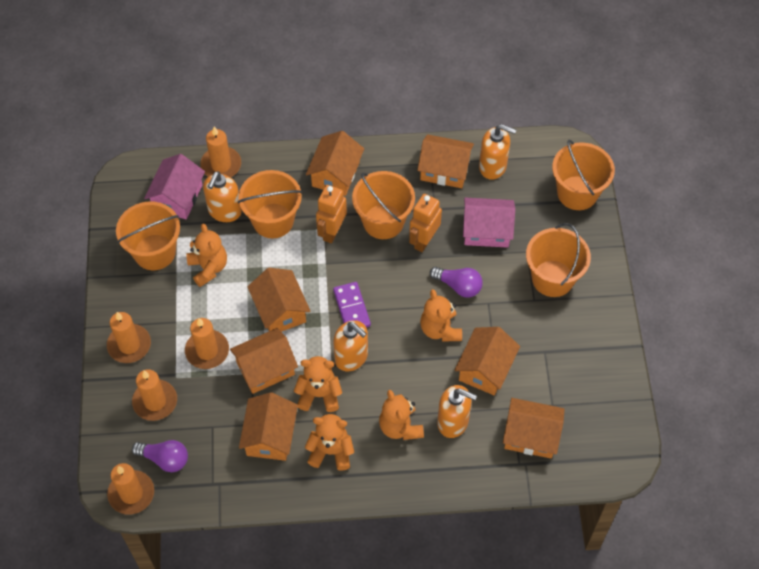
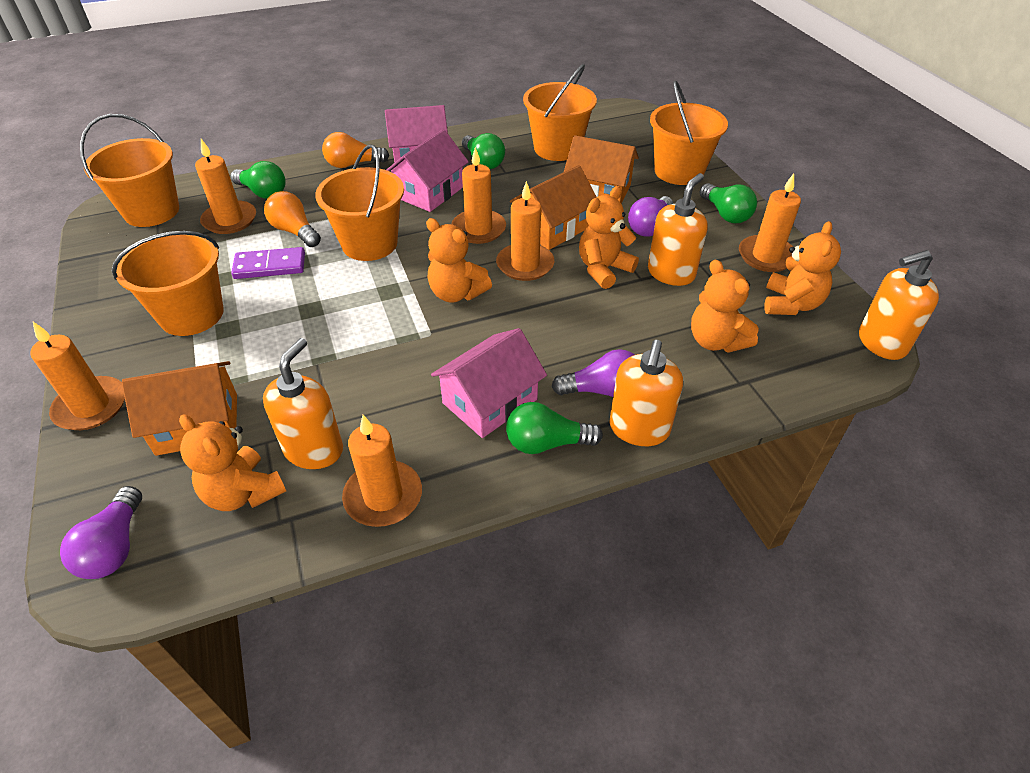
green light bulb: 0 -> 4
orange candle: 5 -> 6
orange house: 7 -> 3
orange light bulb: 0 -> 2
orange robot: 2 -> 0
pink house: 2 -> 3
purple light bulb: 2 -> 3

